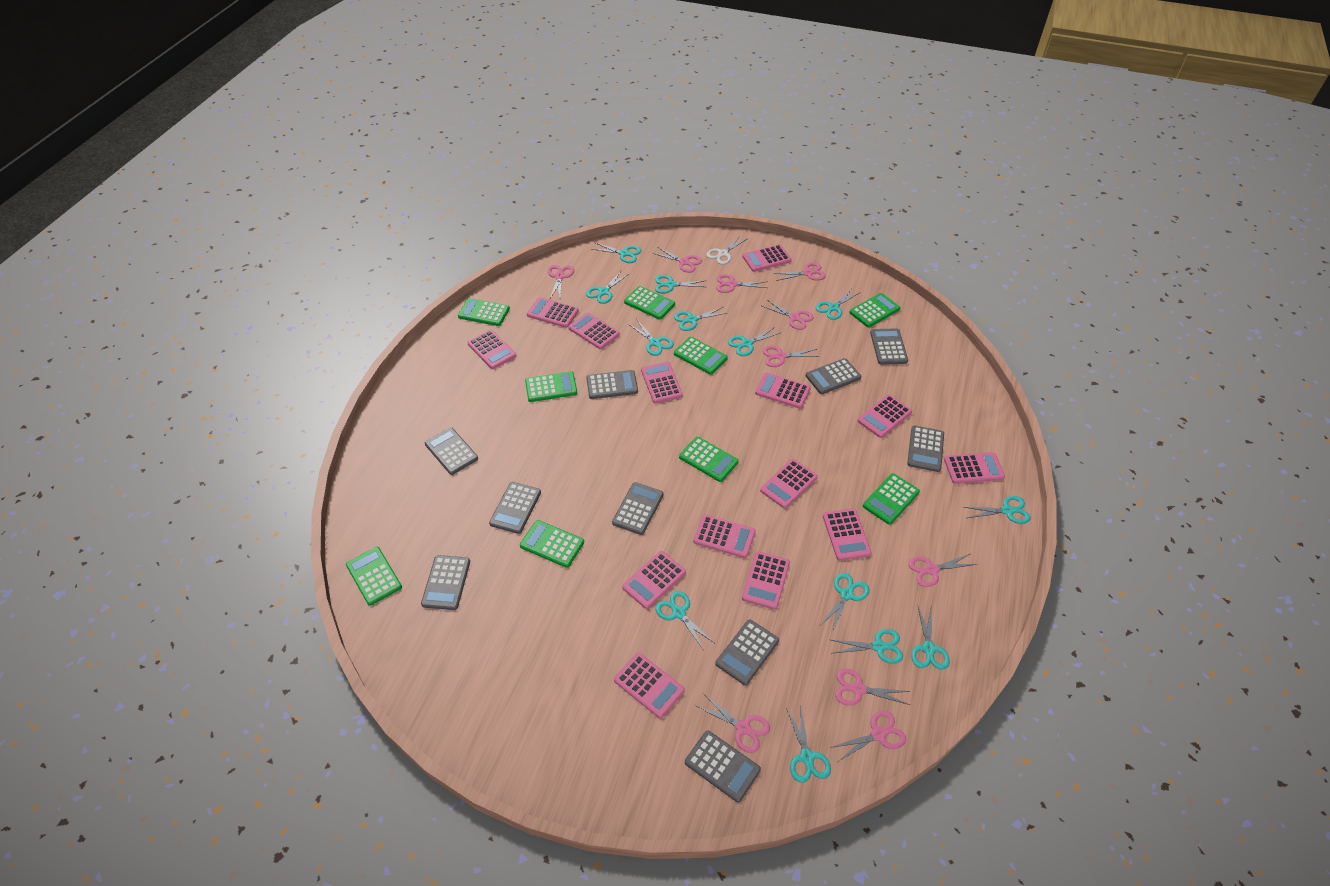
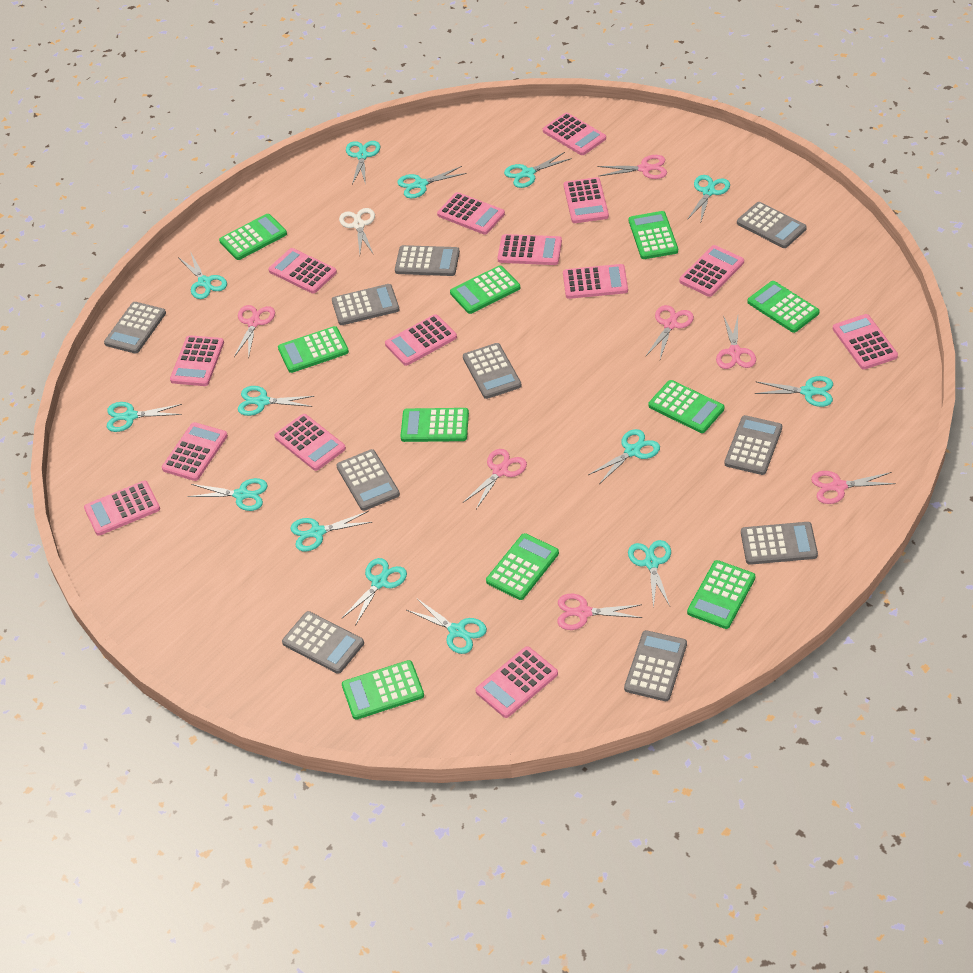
green calculator: 9 -> 10
pink scissors: 10 -> 7
turquoise scissors: 13 -> 14

